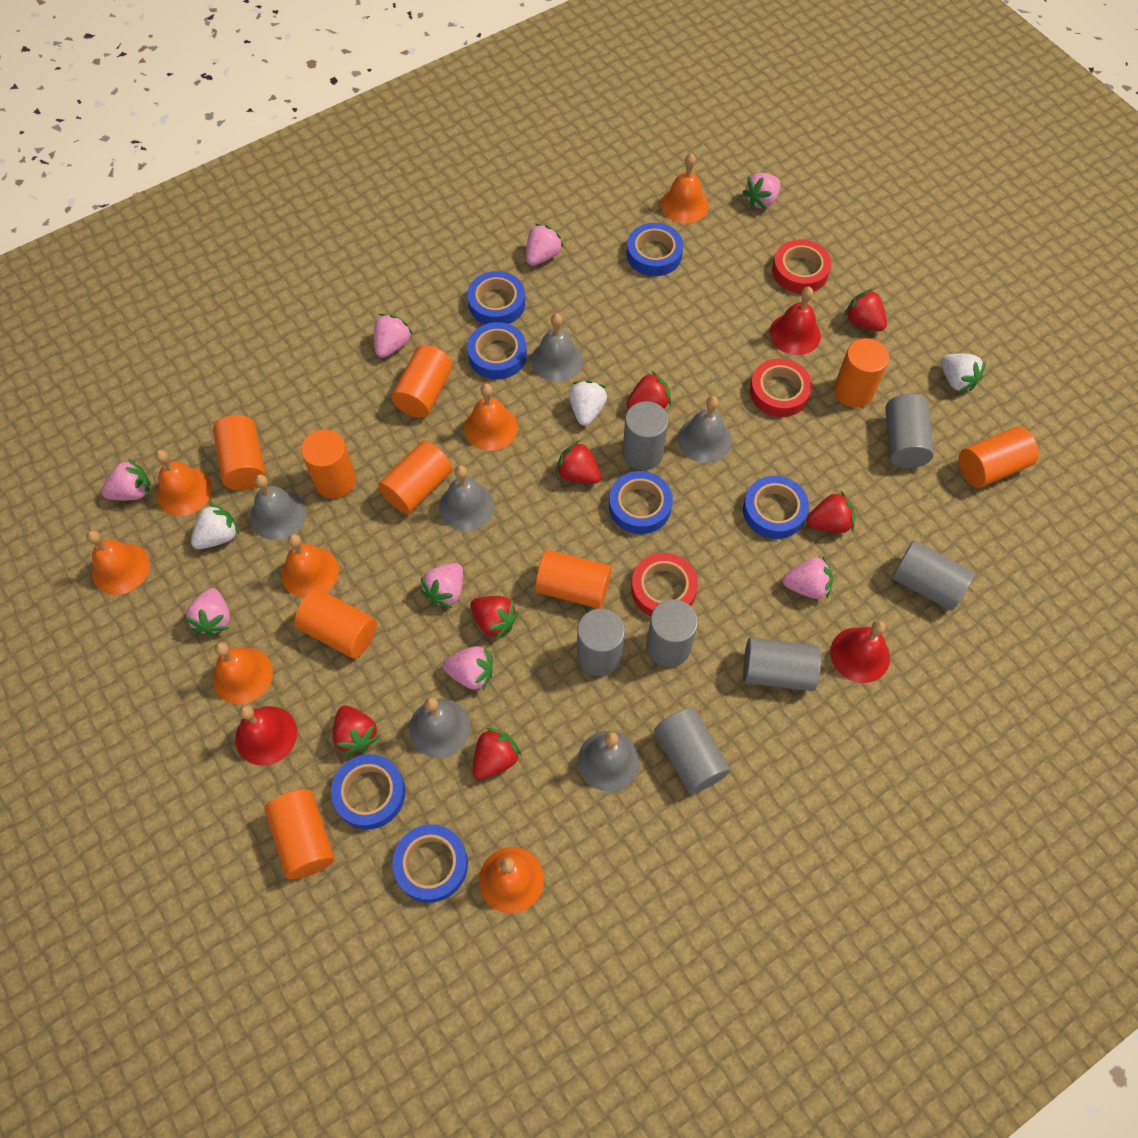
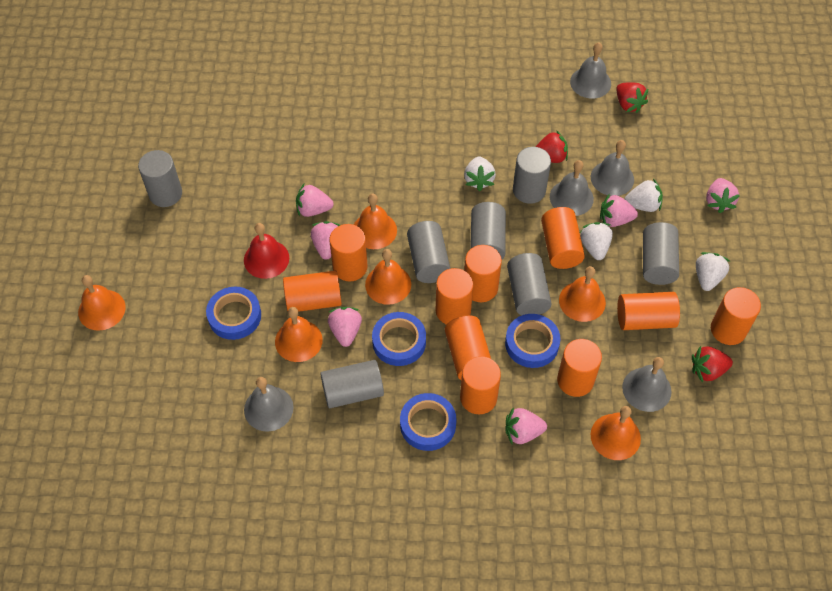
blue tape: 7 -> 4
grey bell: 6 -> 5
orange bell: 7 -> 6
orange cylinder: 9 -> 10
pink strawberry: 8 -> 6
red bell: 3 -> 1
red strawberry: 7 -> 3
red tape: 3 -> 0
white strawberry: 3 -> 4

